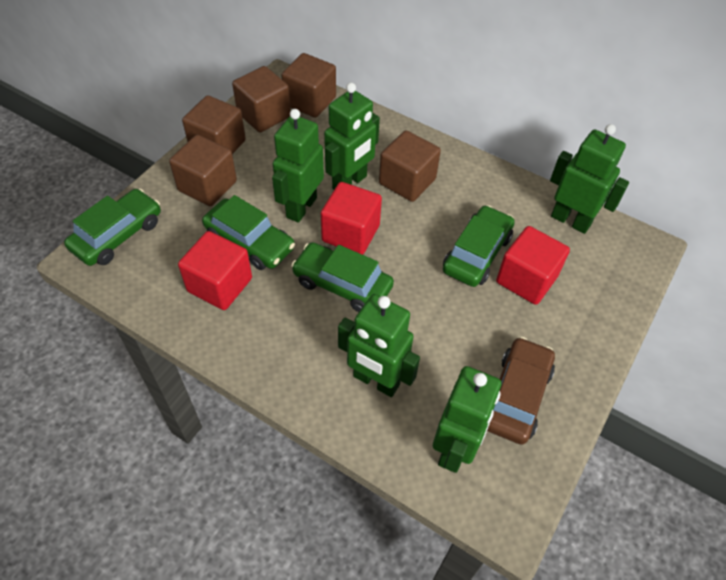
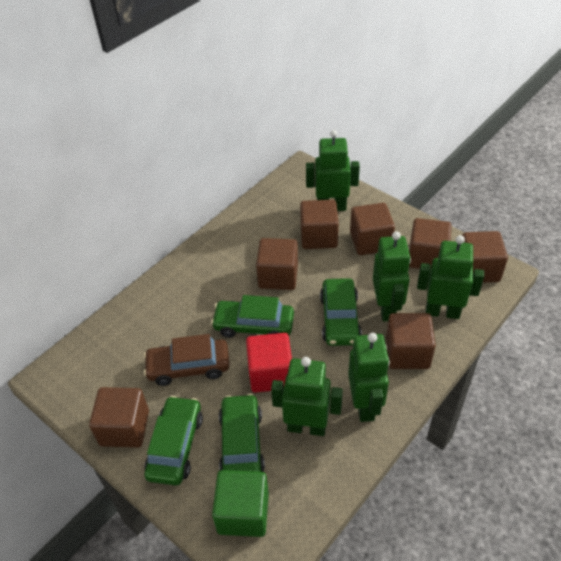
brown cube: 5 -> 7
green cube: 0 -> 1
red cube: 3 -> 1

